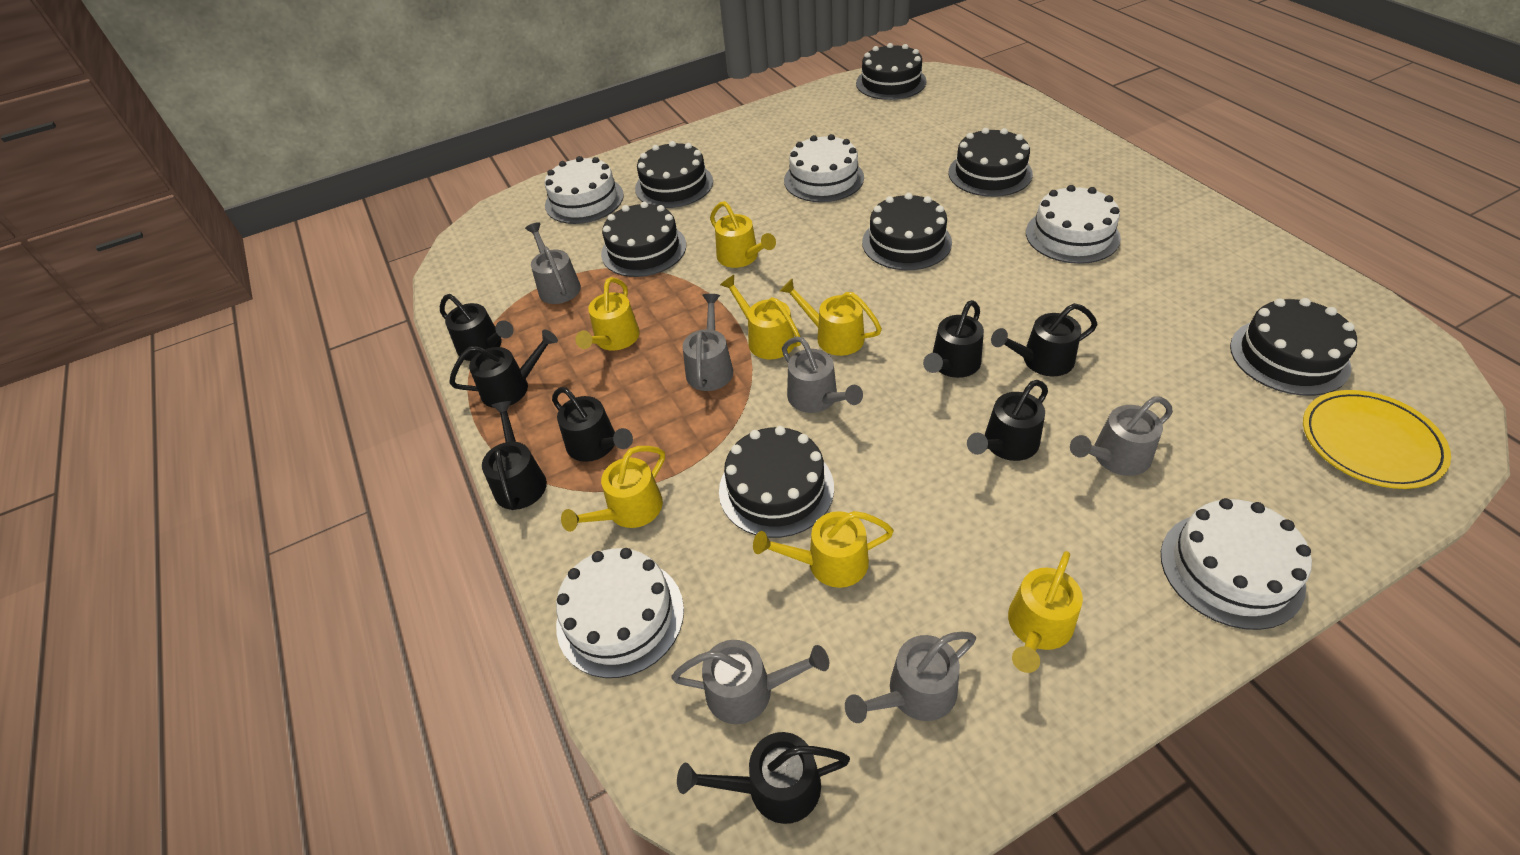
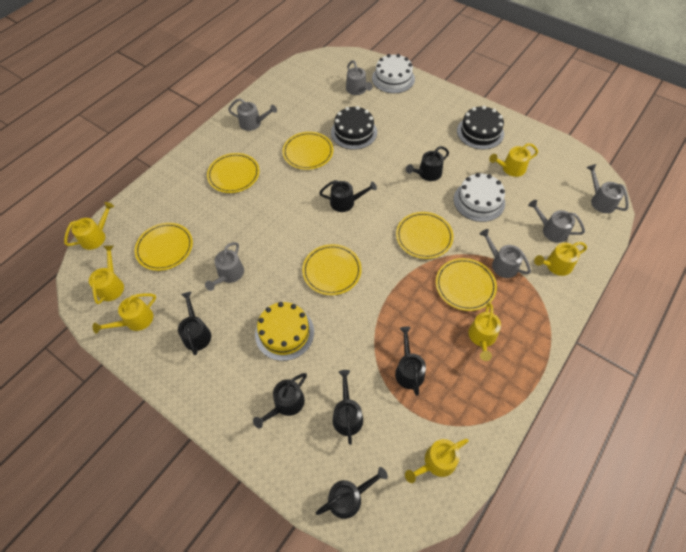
black cake: 7 -> 2
black watering can: 8 -> 7
white cake: 5 -> 2
yellow cake: 0 -> 1
yellow plate: 1 -> 6

